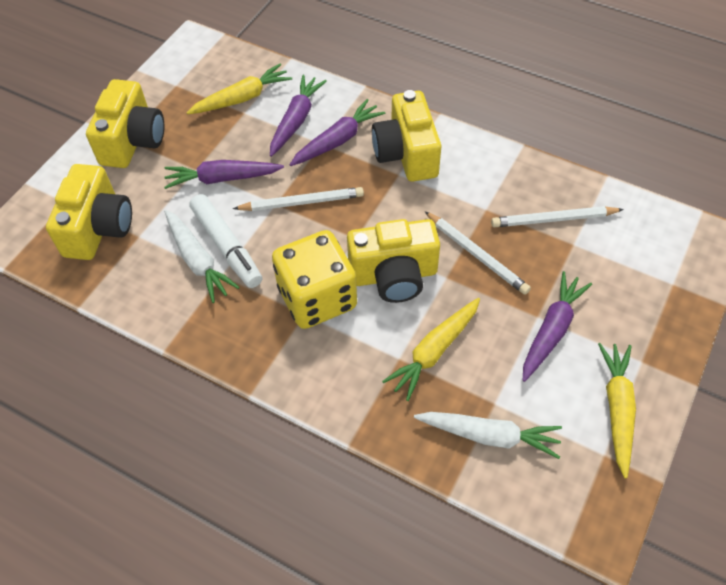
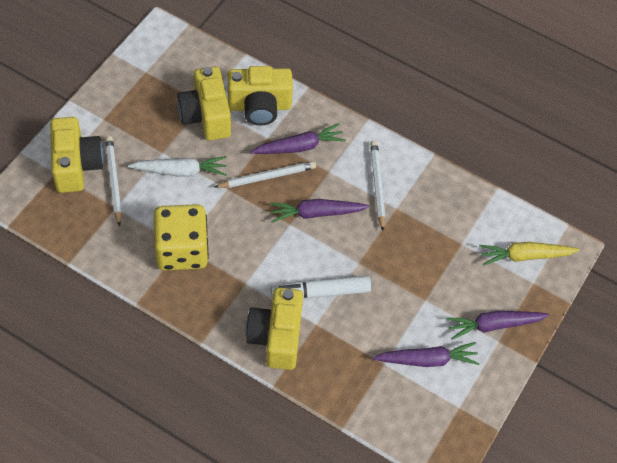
white carrot: 2 -> 1
yellow carrot: 3 -> 1

